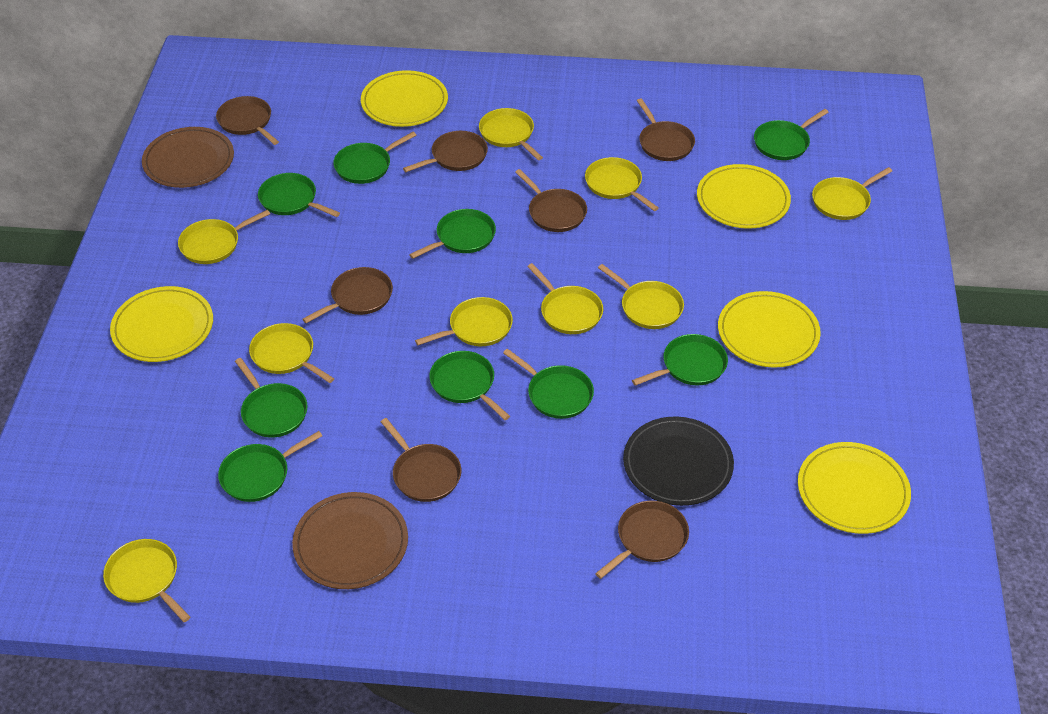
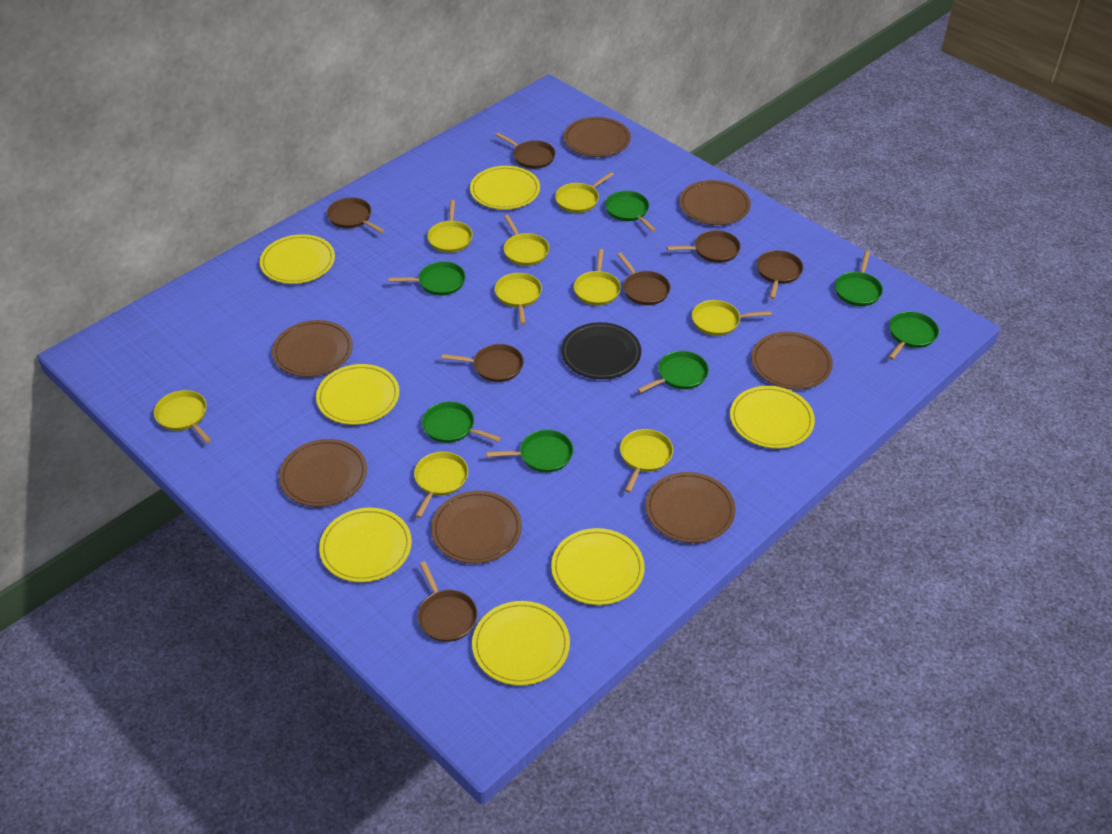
brown plate: 2 -> 7
green pan: 9 -> 7
yellow plate: 5 -> 7

